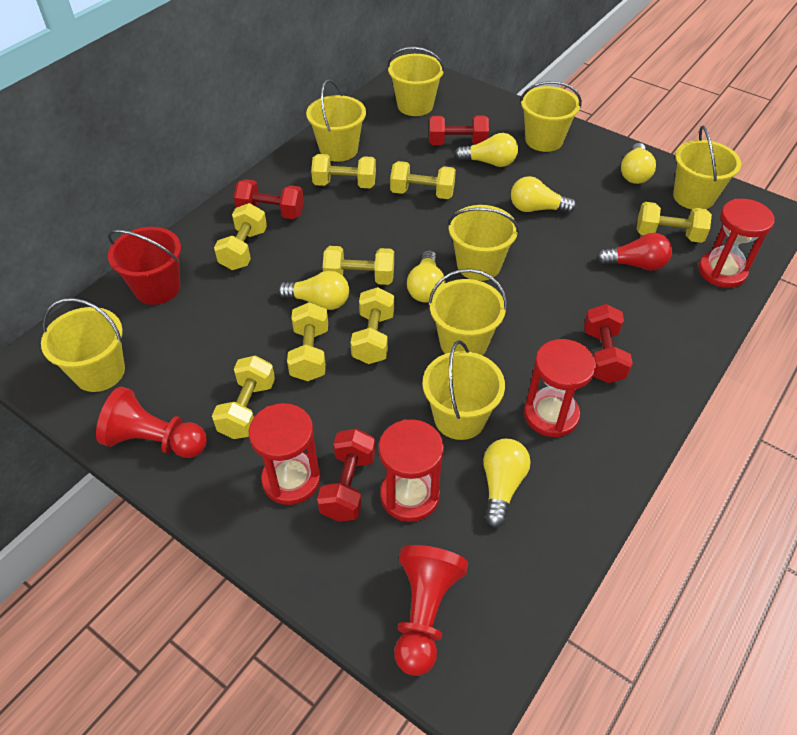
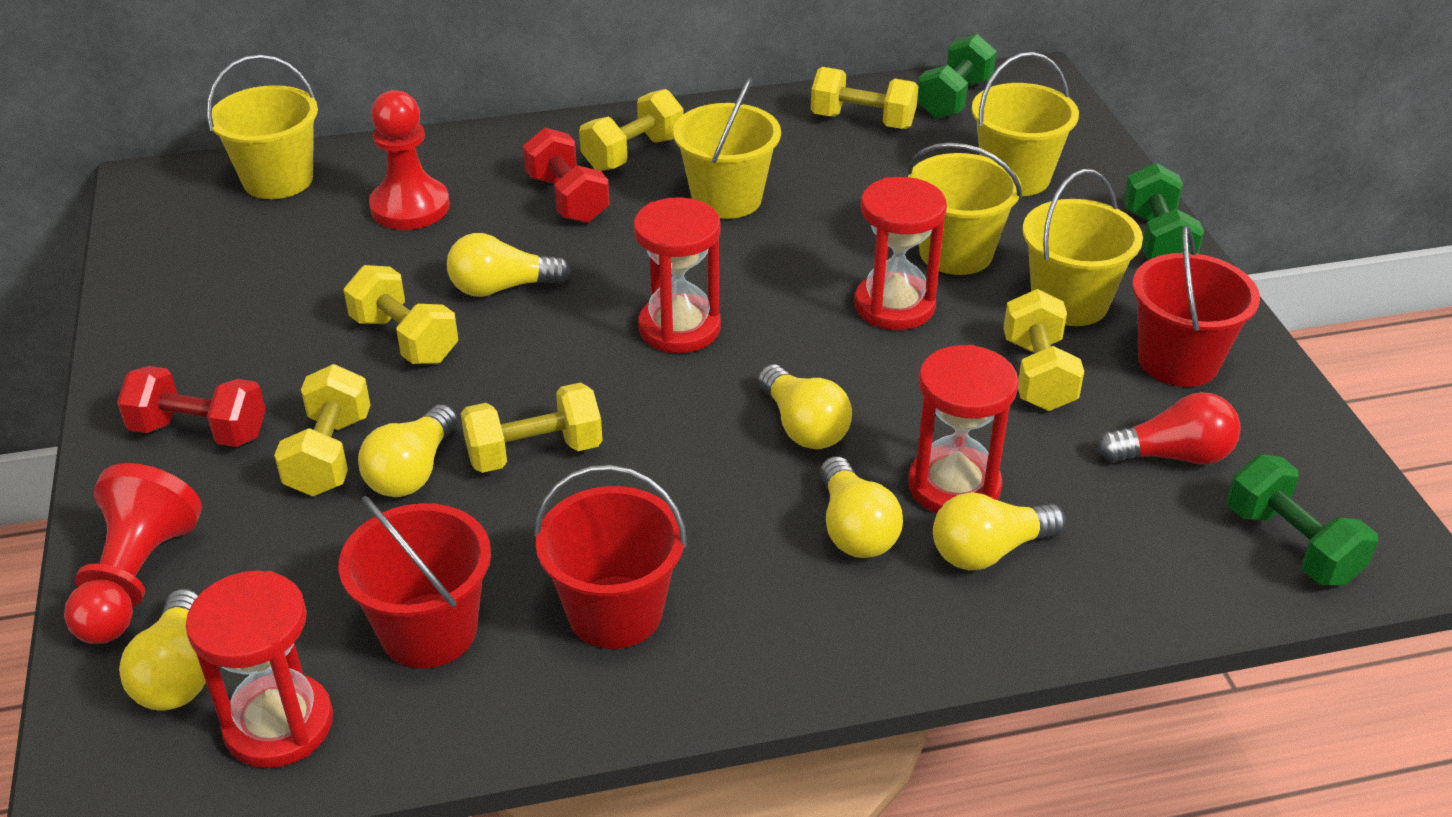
green dumbbell: 0 -> 3
red bucket: 1 -> 3
red dumbbell: 4 -> 2
yellow bucket: 8 -> 5
yellow dumbbell: 8 -> 6

